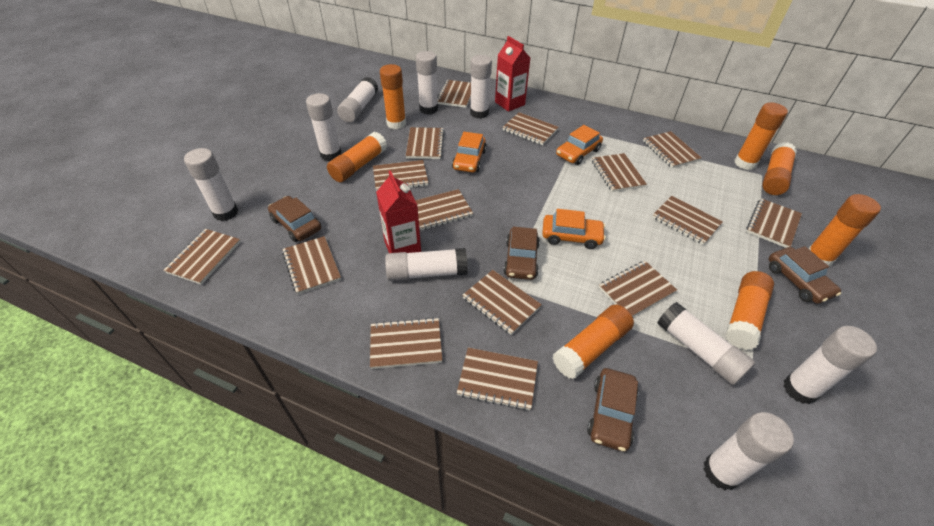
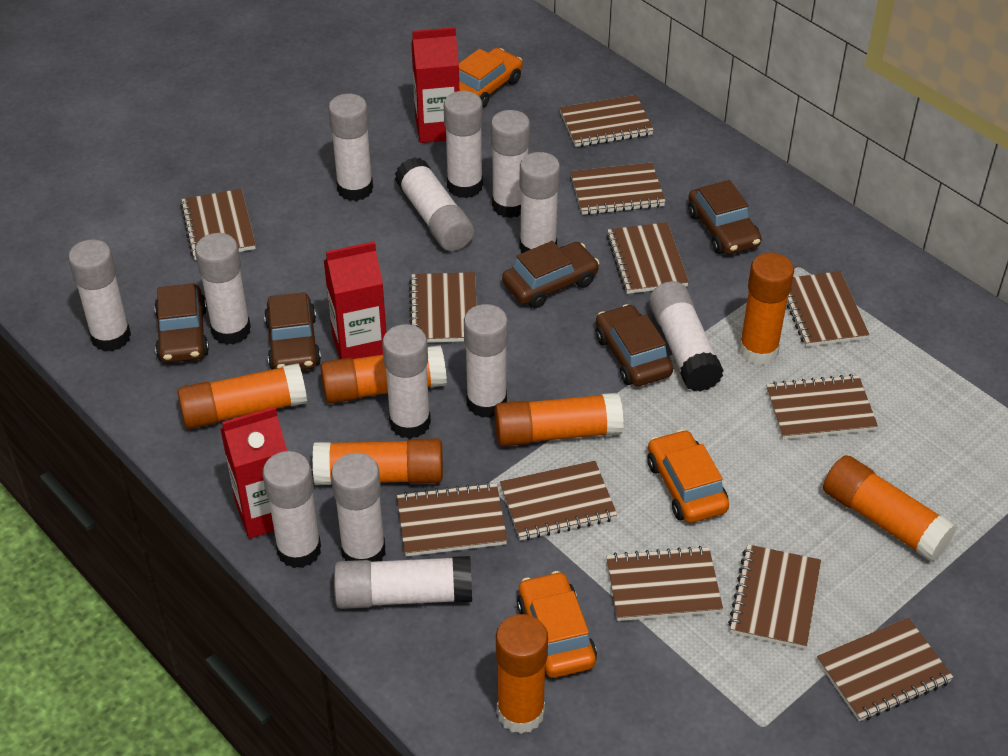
brown car: 4 -> 5
brown notebook: 15 -> 12
red carton: 2 -> 3
white glue stick: 9 -> 13

